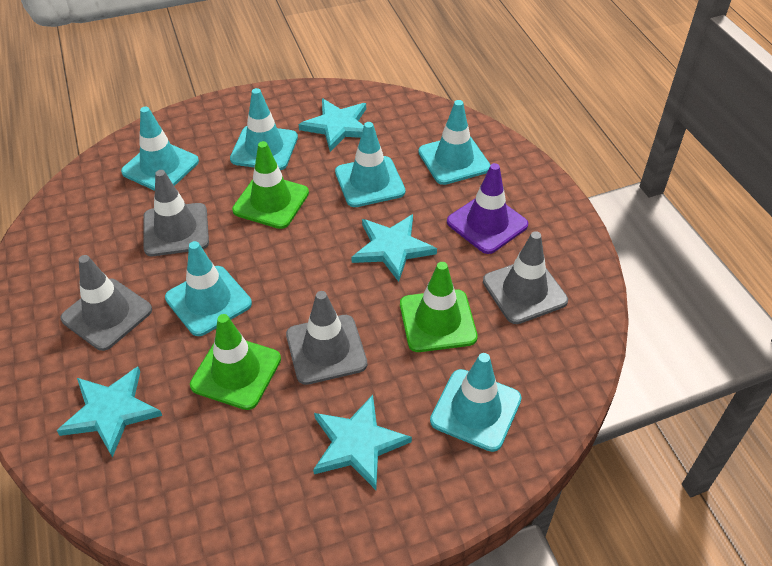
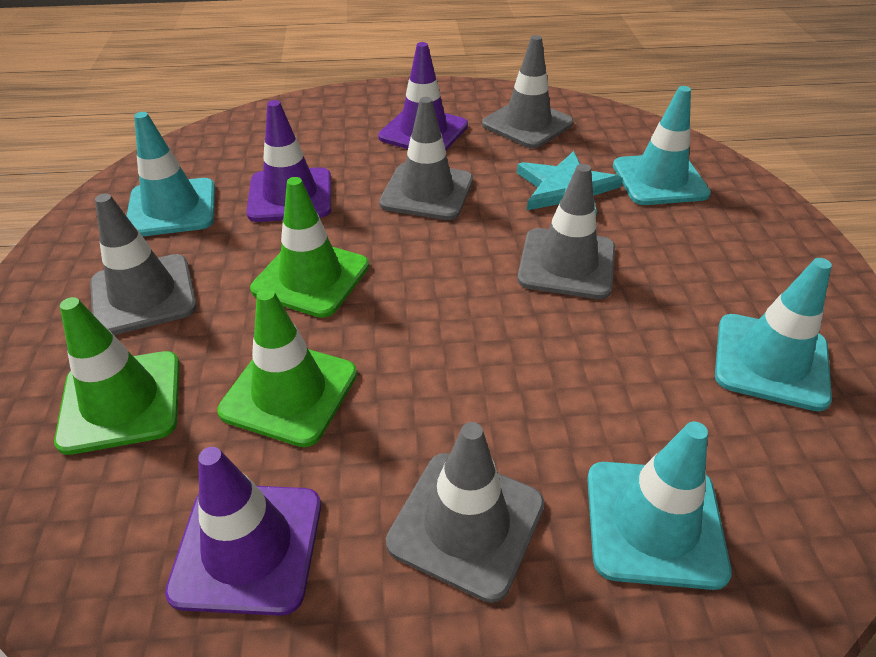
grey traffic cone: 4 -> 5
purple traffic cone: 1 -> 3
turquoise star: 4 -> 1
turquoise traffic cone: 6 -> 4

